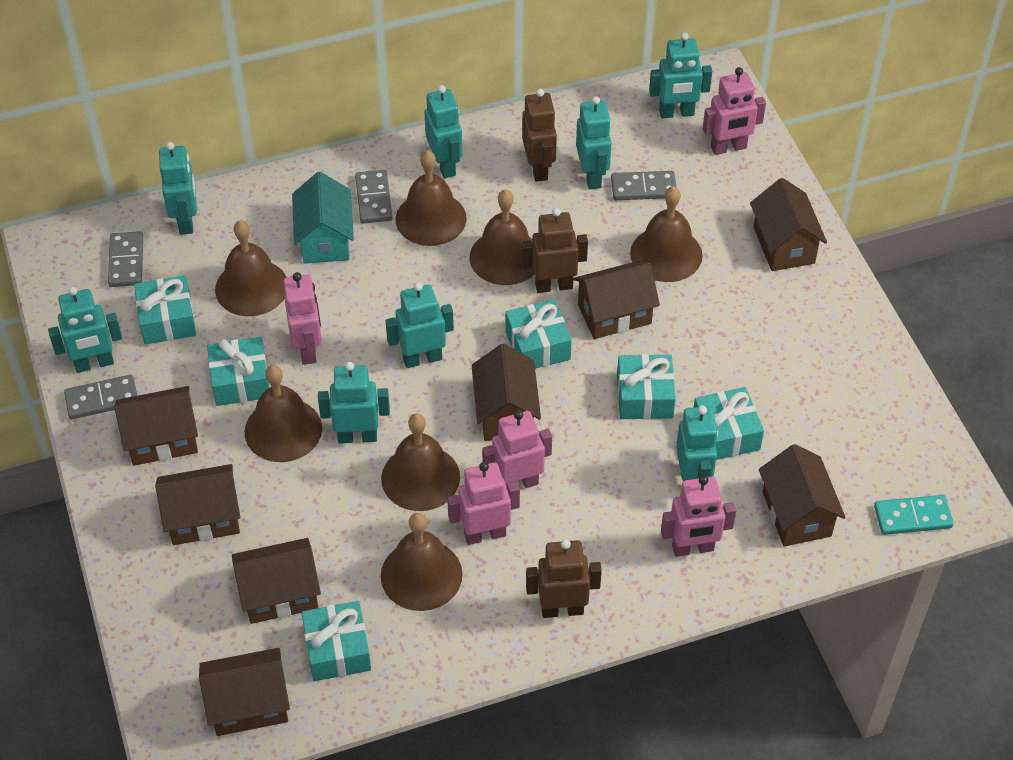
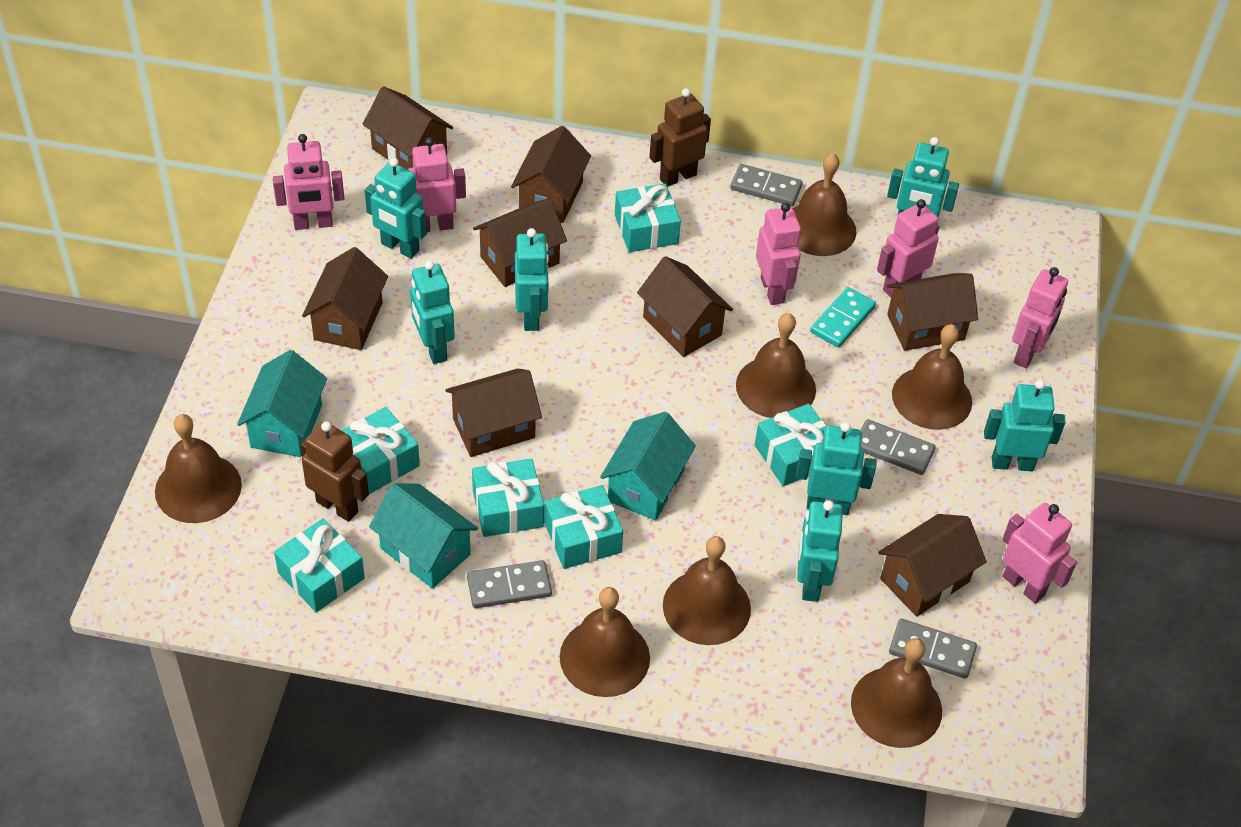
brown robot: 3 -> 2
pink robot: 5 -> 6
turquoise house: 1 -> 3
turquoise robot: 8 -> 7

